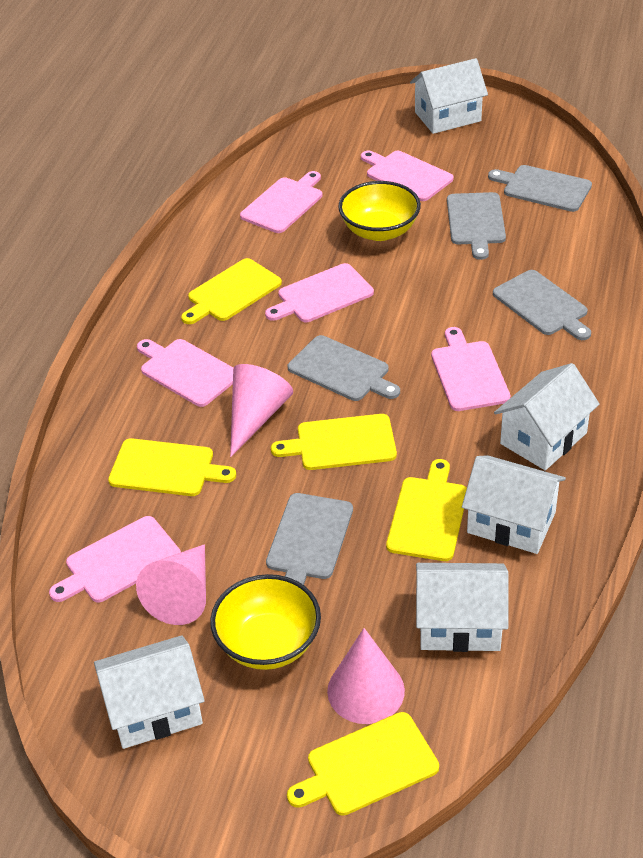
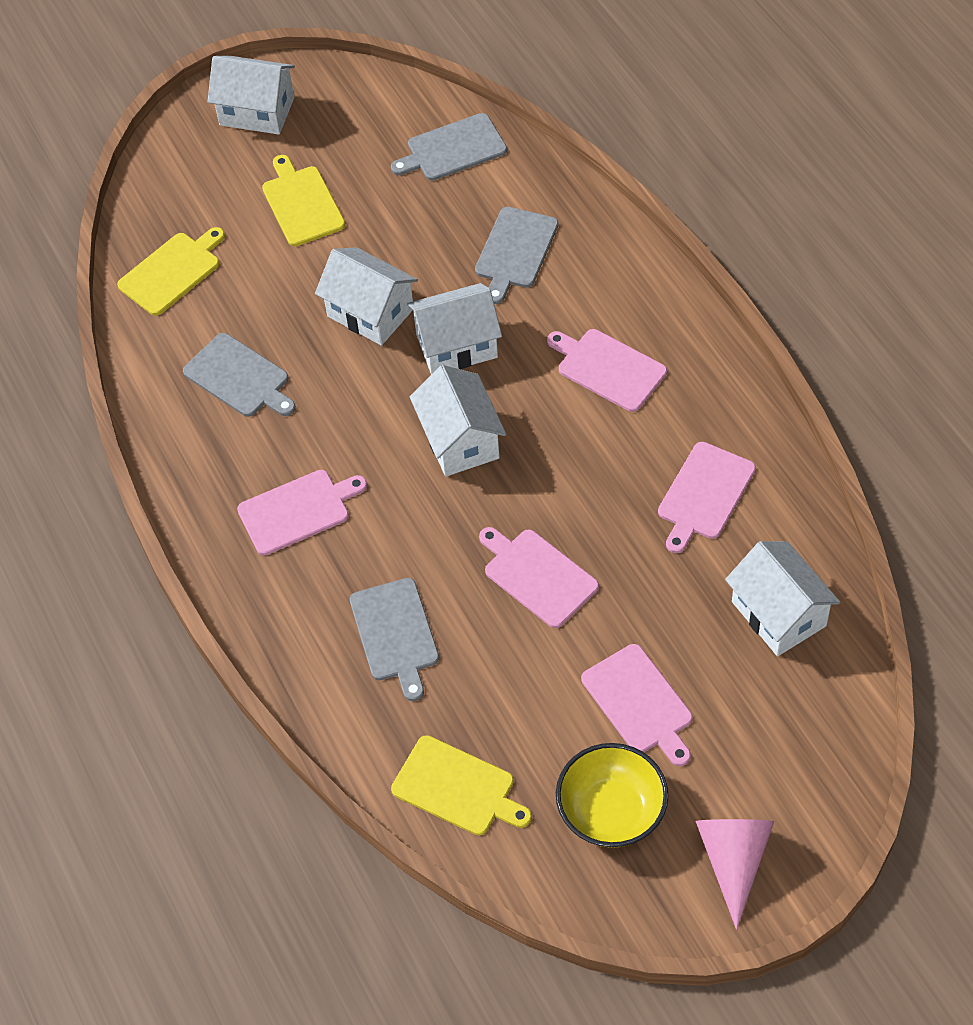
grey cutting board: 5 -> 4
pink cone: 3 -> 1
pink cutting board: 6 -> 5
yellow bowl: 2 -> 1
yellow cutting board: 5 -> 3

